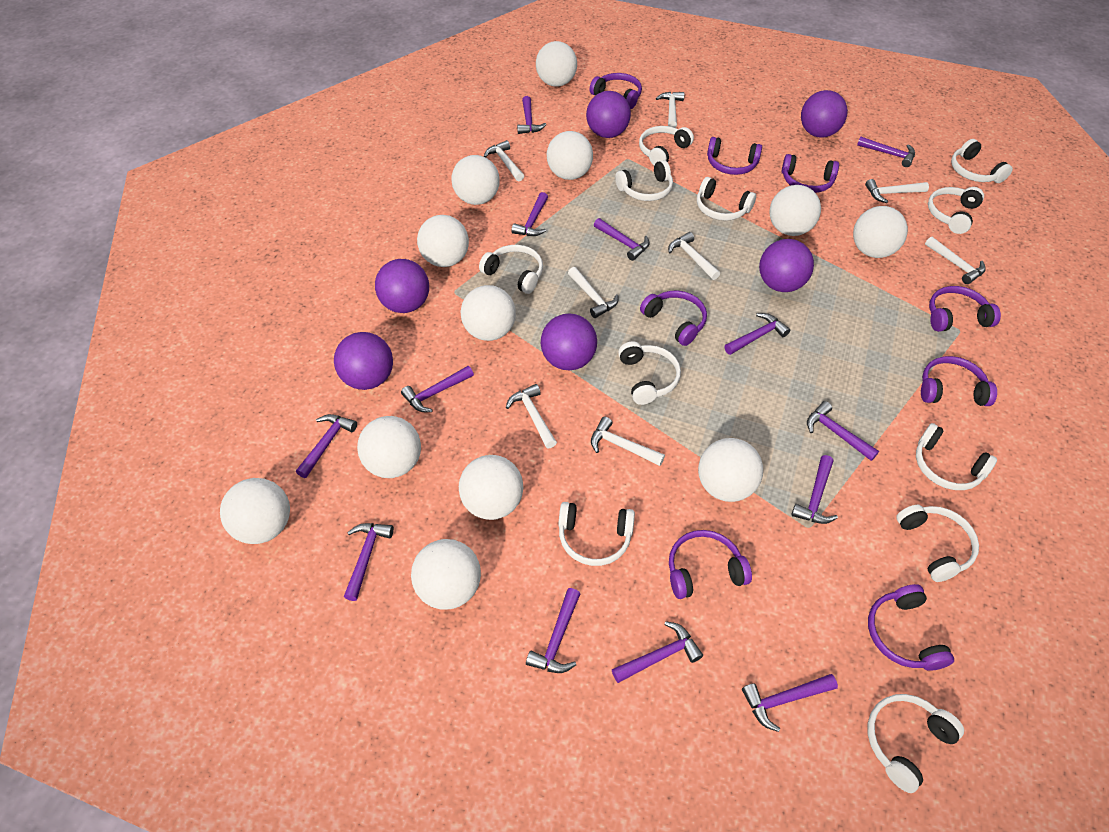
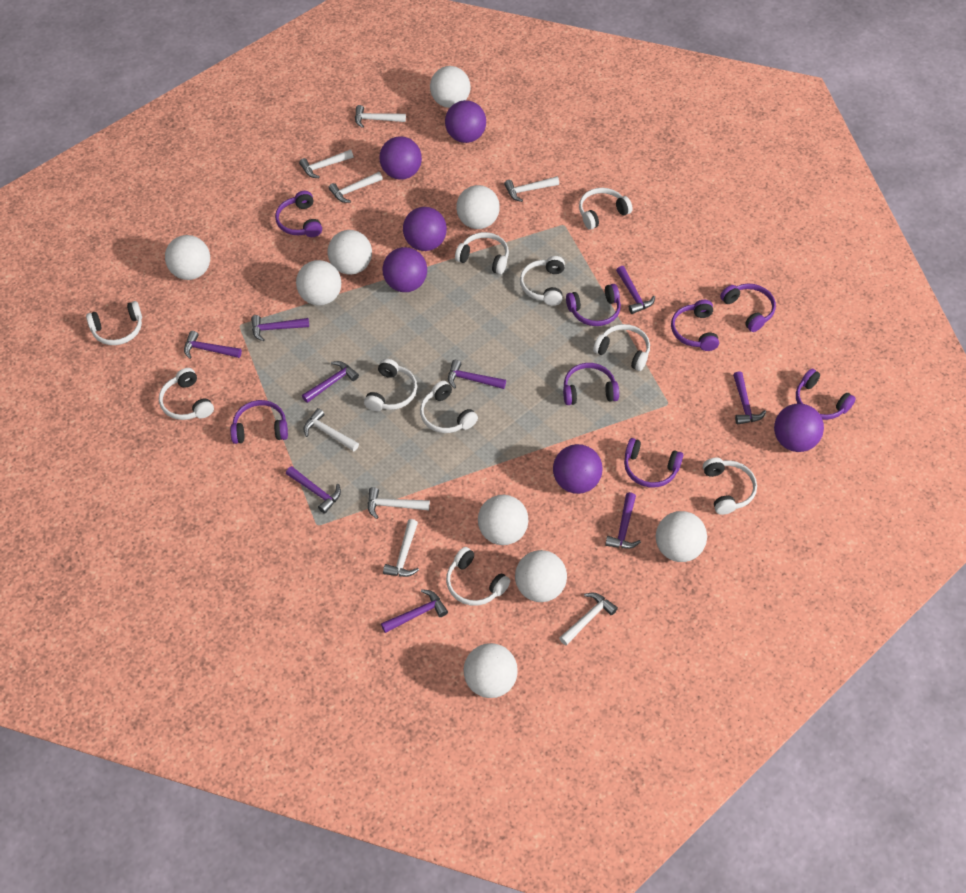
purple hammer: 13 -> 9
white ball: 12 -> 9
white headphones: 11 -> 10

